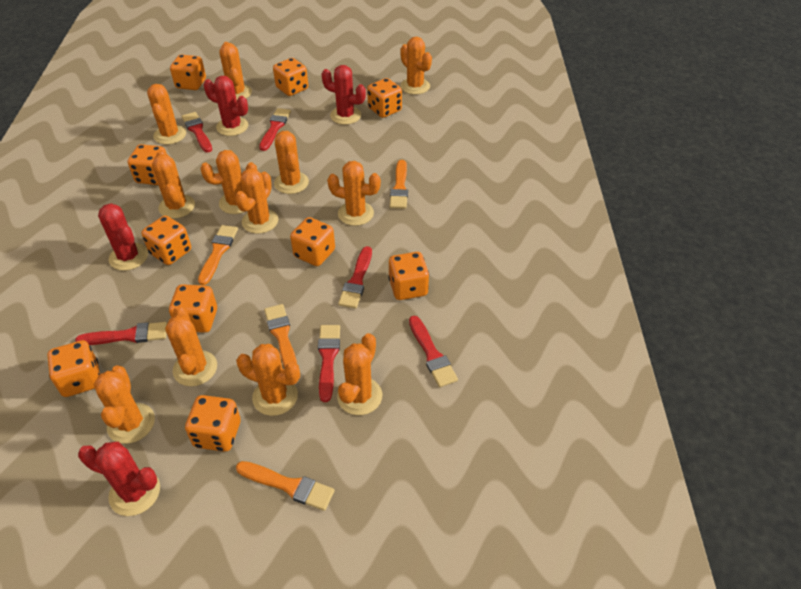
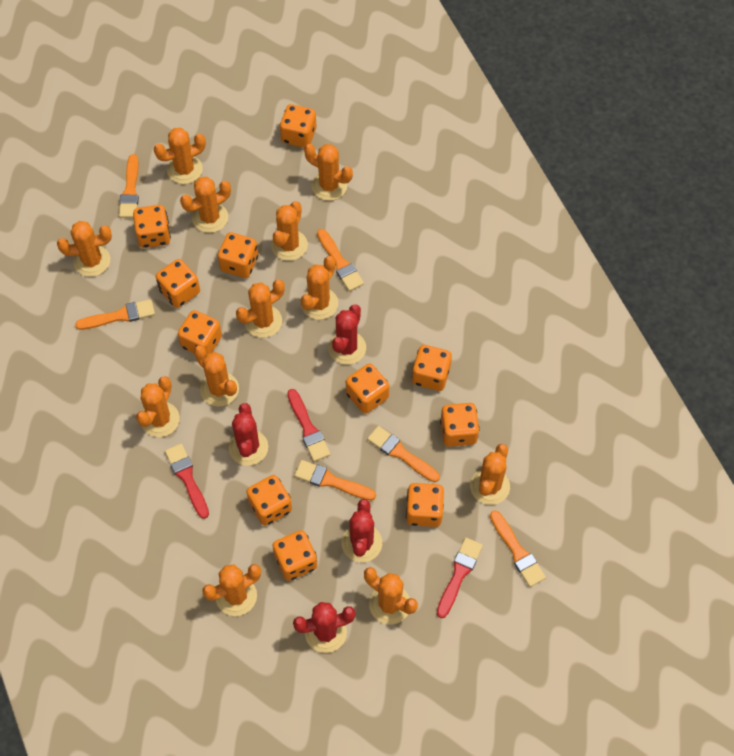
orange brush: 4 -> 6
orange dice: 10 -> 11
red brush: 6 -> 3

